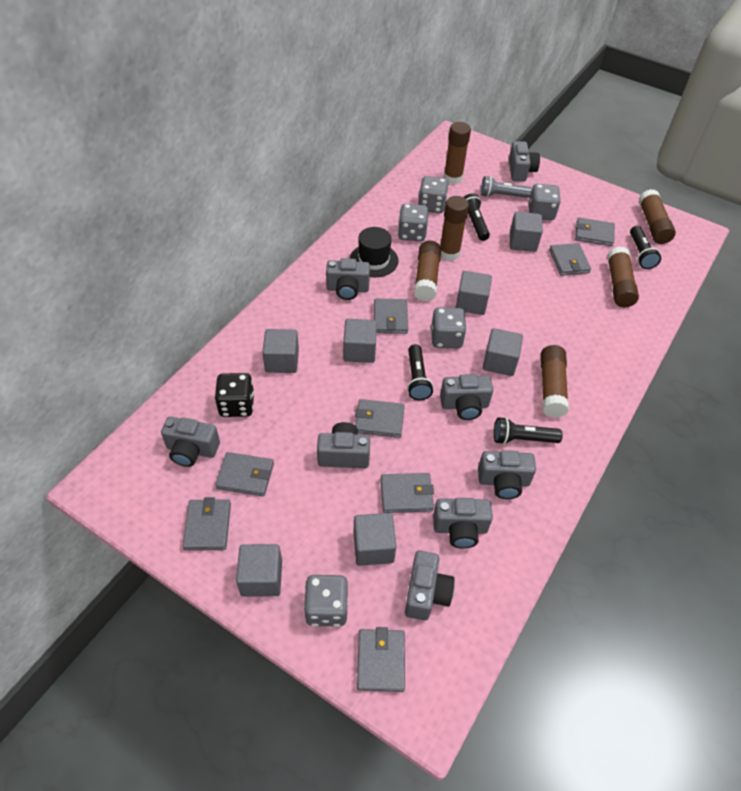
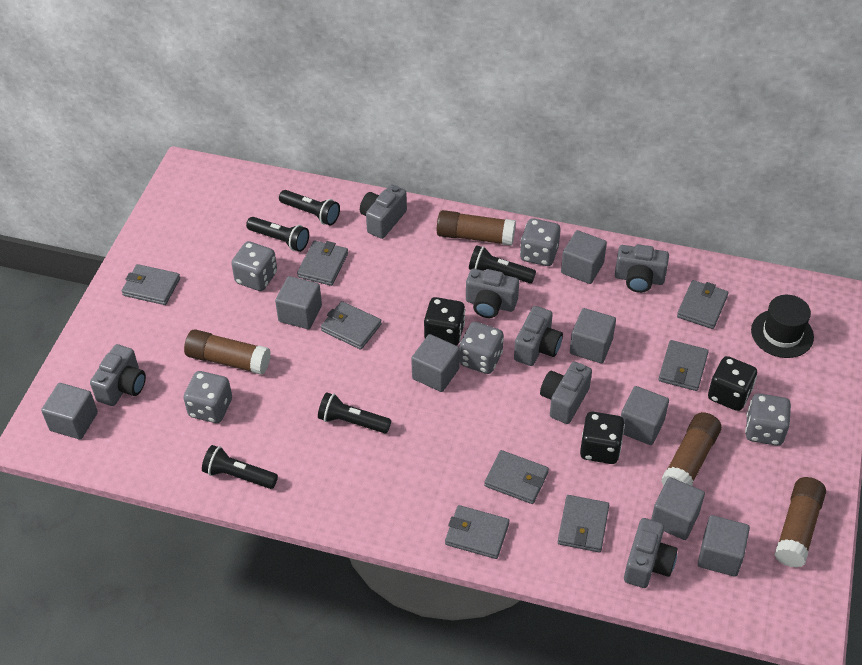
black dice: 1 -> 3
black flashlight: 4 -> 5
brown glue stick: 6 -> 4
grey camera: 8 -> 7
grey cube: 7 -> 8
grey flashlight: 1 -> 0

